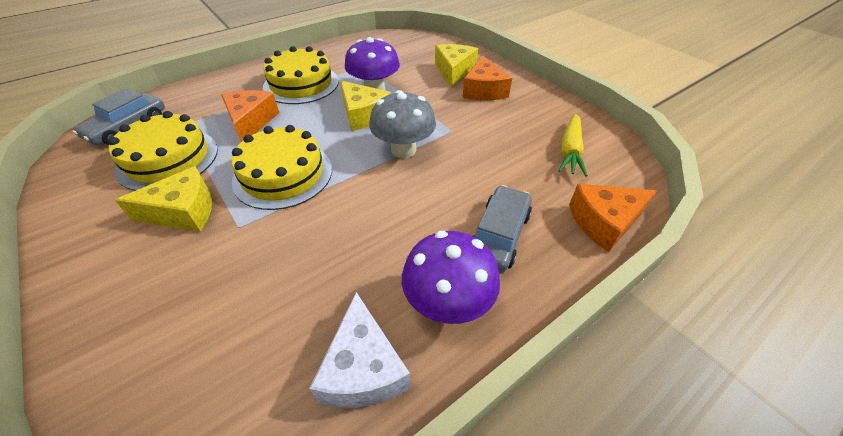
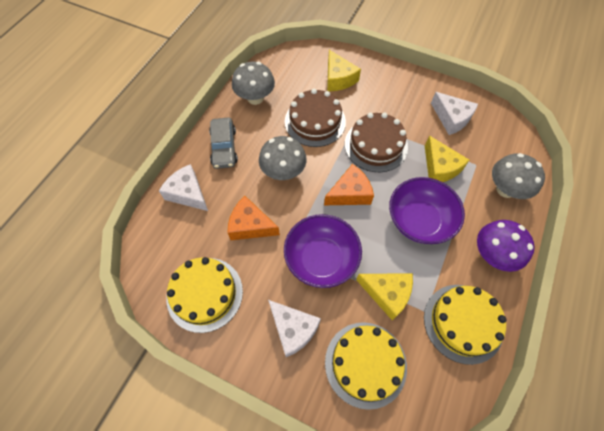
brown cake: 0 -> 2
grey car: 2 -> 1
grey mushroom: 1 -> 3
orange cheese: 3 -> 2
purple bowl: 0 -> 2
purple mushroom: 2 -> 1
white cheese: 1 -> 3
yellow carrot: 1 -> 0

